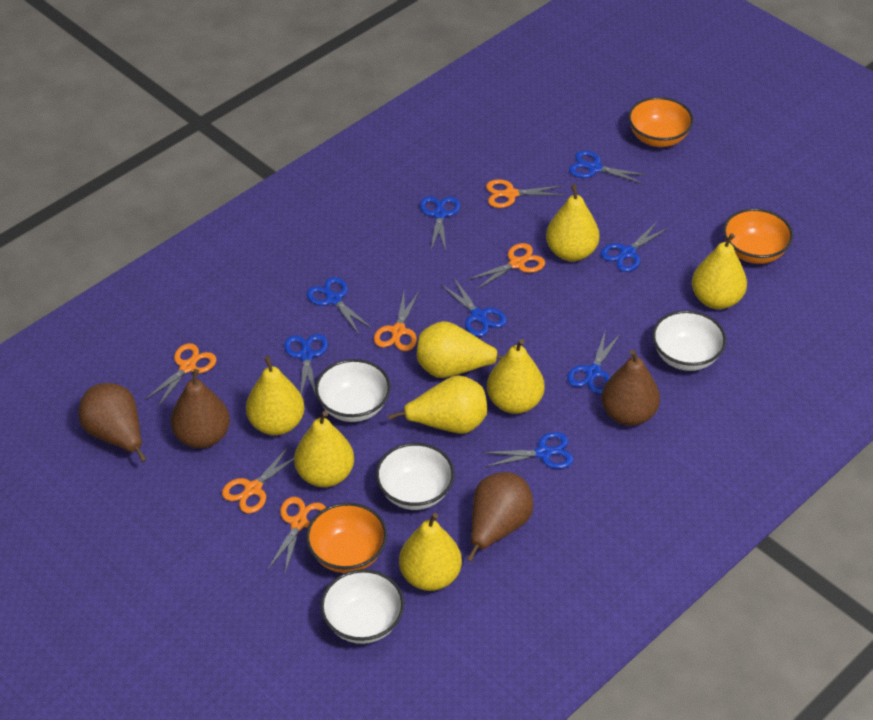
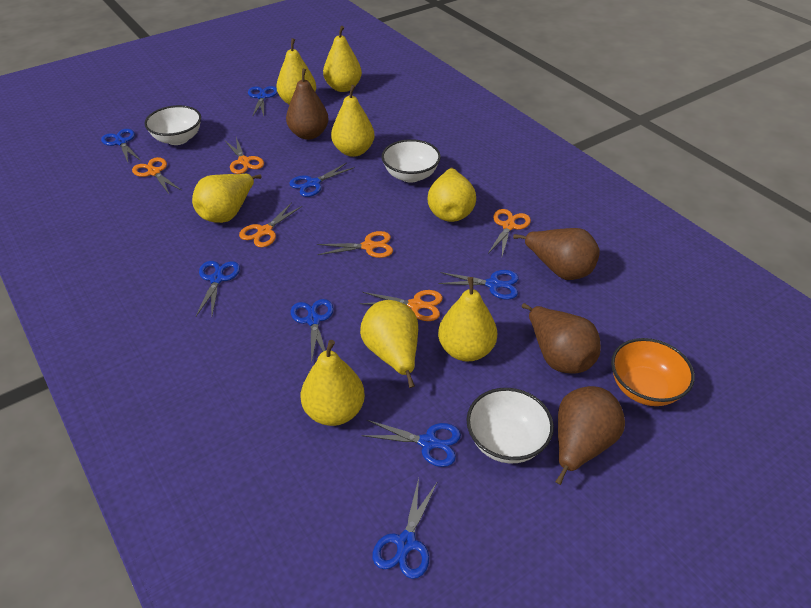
orange bowl: 3 -> 1
white bowl: 4 -> 3

